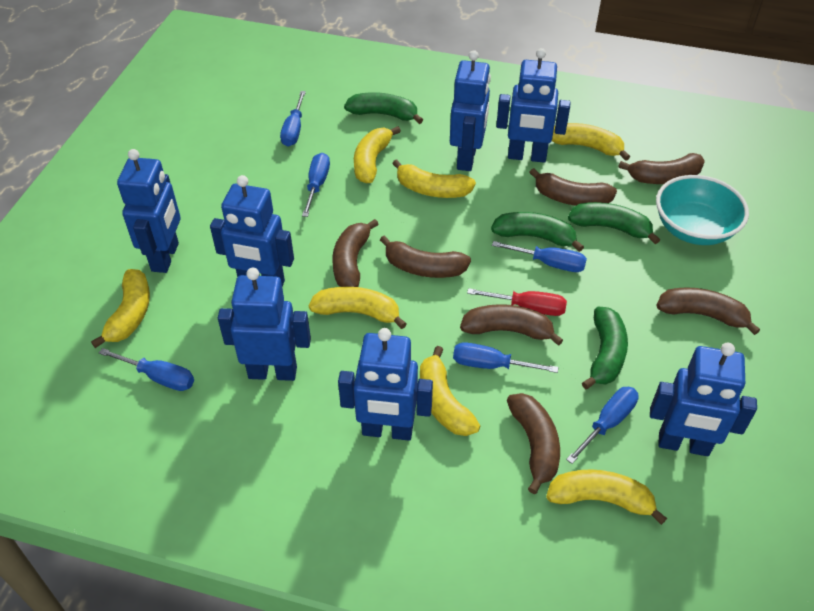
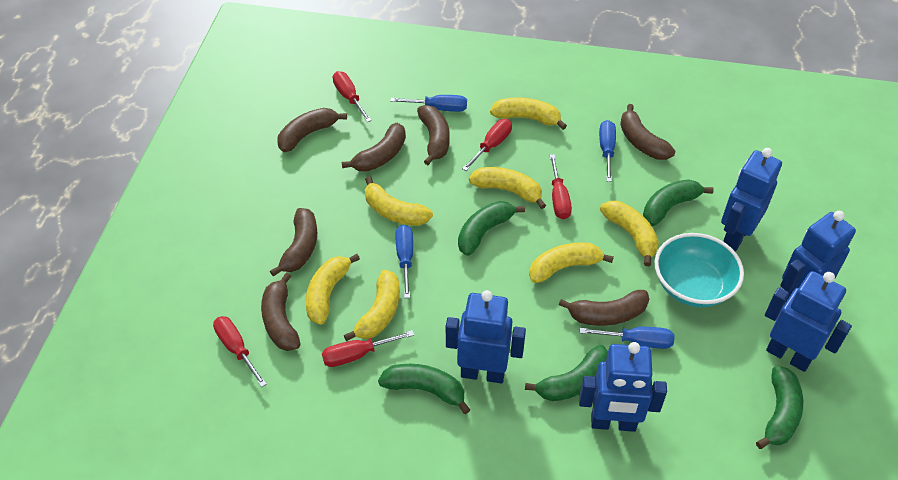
blue robot: 7 -> 5
blue screwdriver: 6 -> 4
green banana: 4 -> 5
red screwdriver: 1 -> 5

